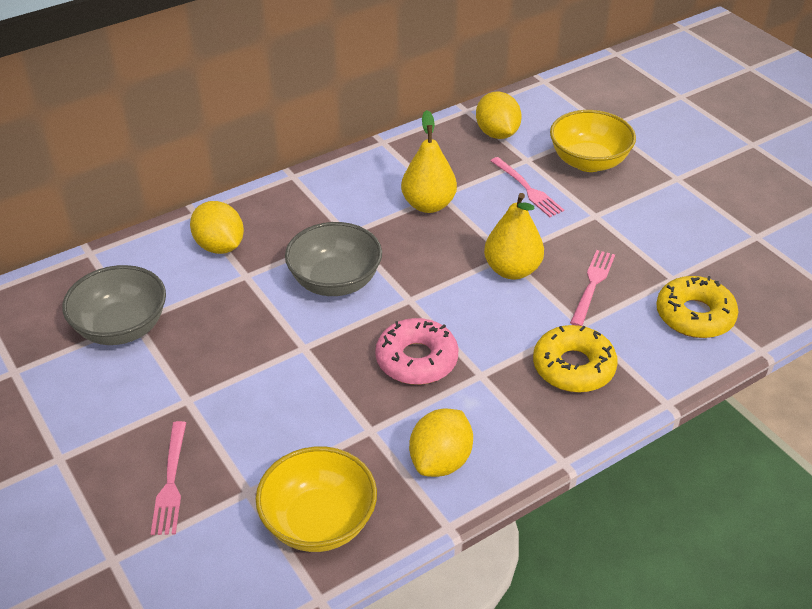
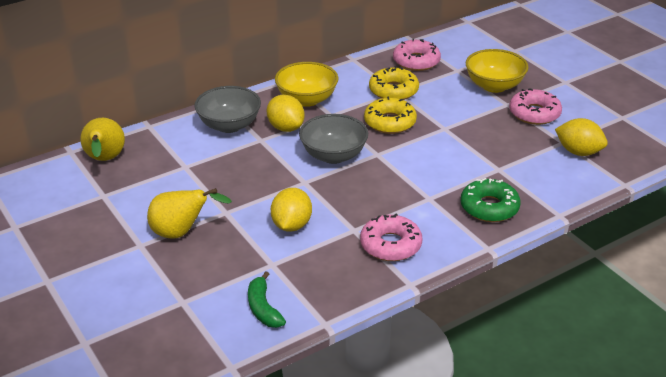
green banana: 0 -> 1
green donut: 0 -> 1
pink donut: 1 -> 3
pink fork: 3 -> 0

